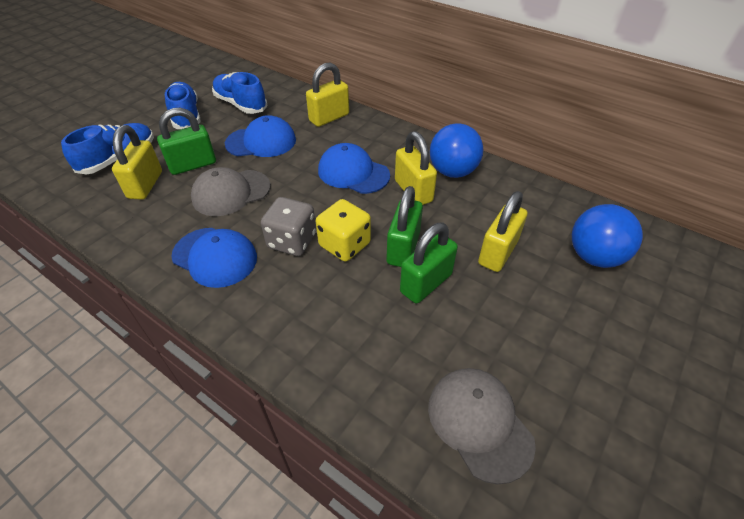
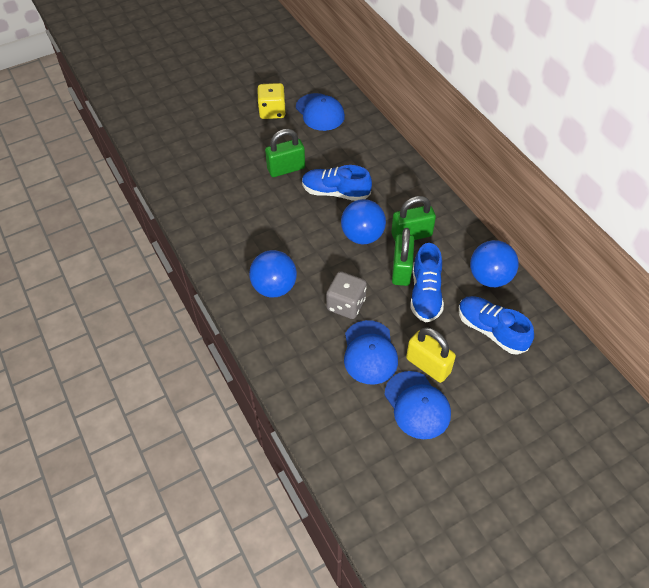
blue ball: 2 -> 3
grey cap: 2 -> 0
yellow padlock: 4 -> 1

